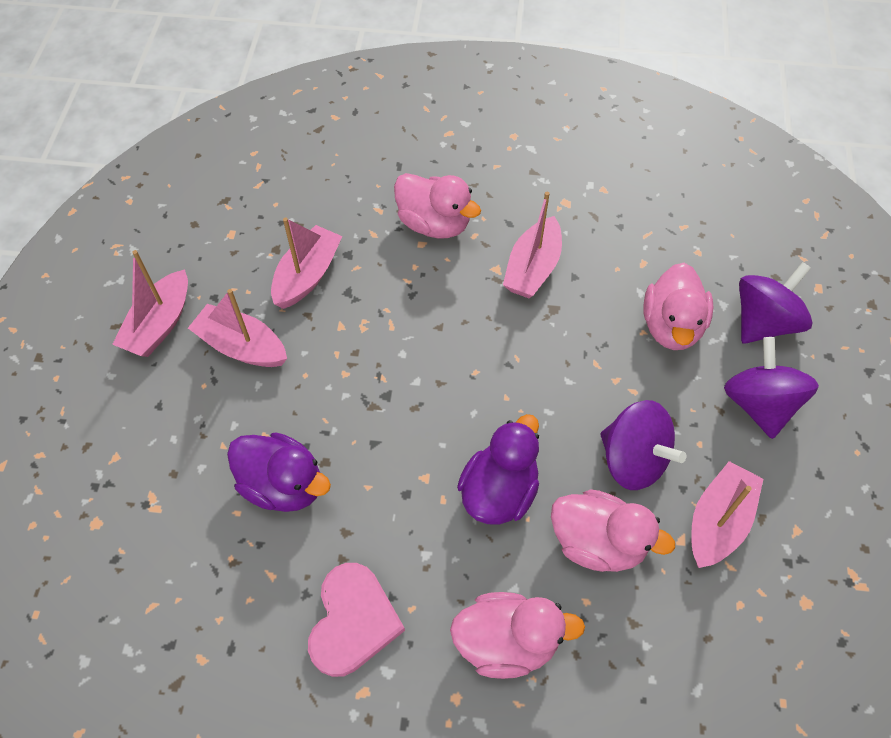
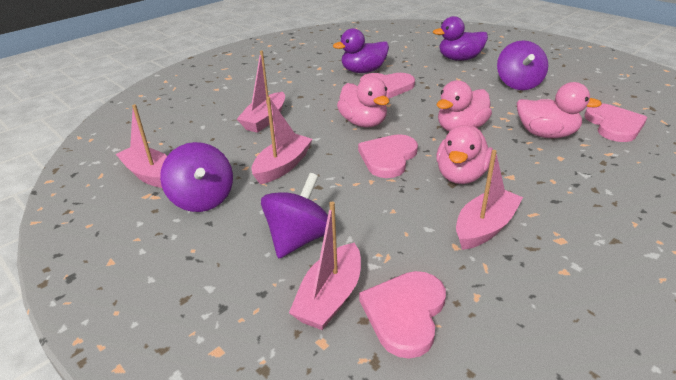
pink heart: 1 -> 4

